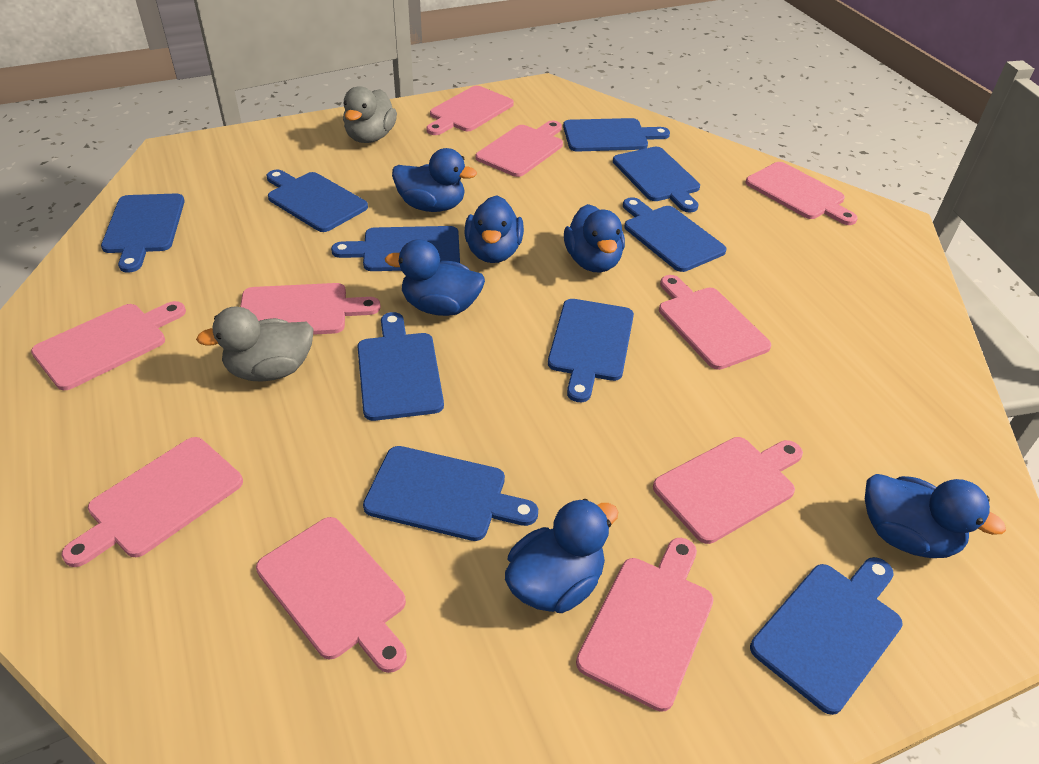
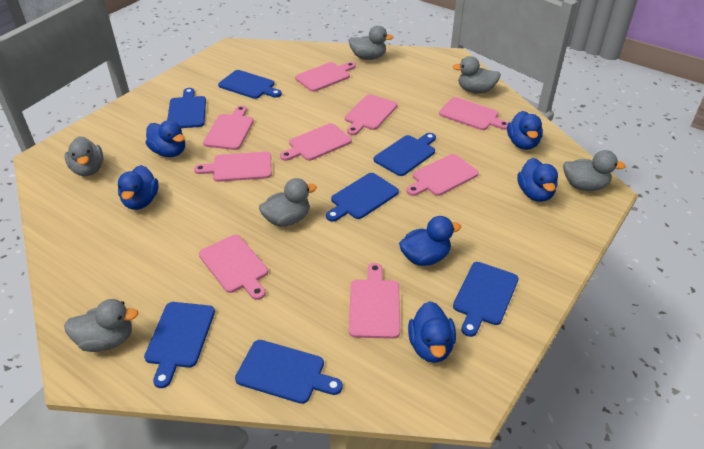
blue cutting board: 10 -> 7
grey duck: 2 -> 6
pink cutting board: 10 -> 9

